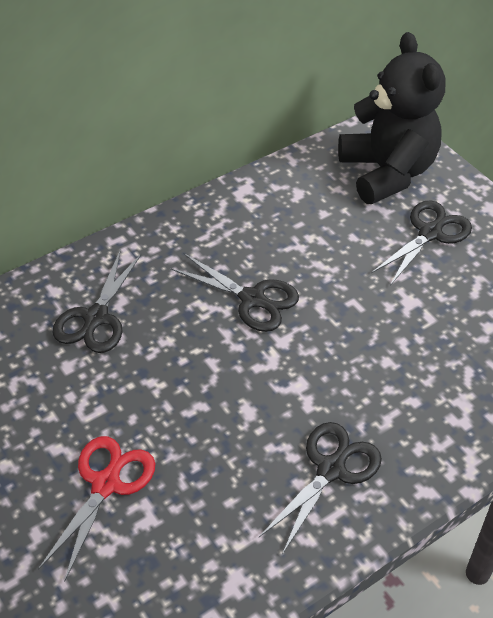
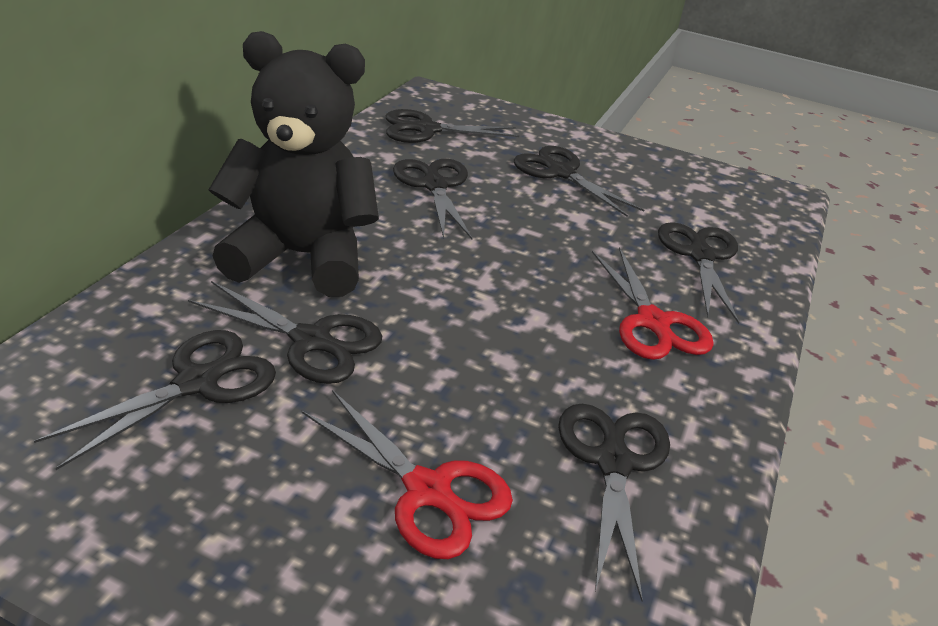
black scissors: 4 -> 7
red scissors: 1 -> 2

